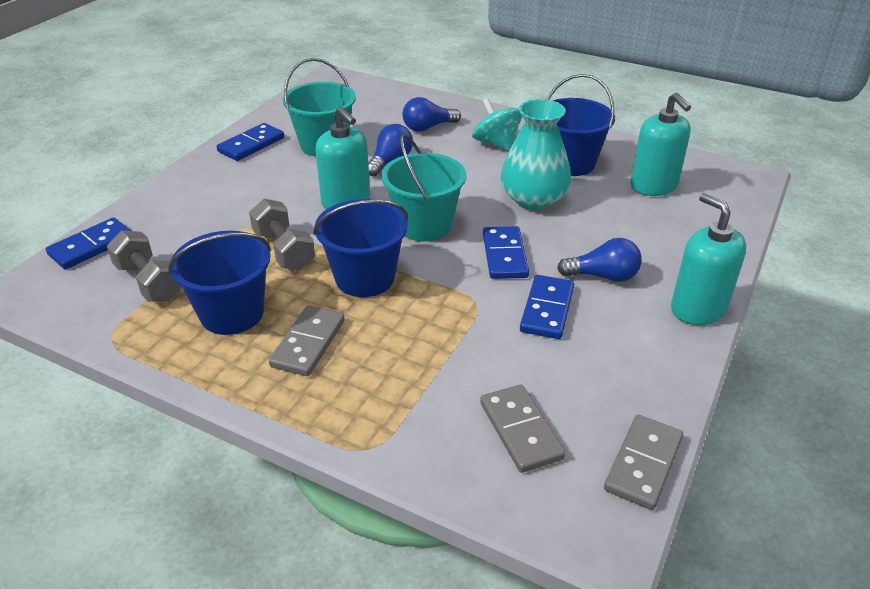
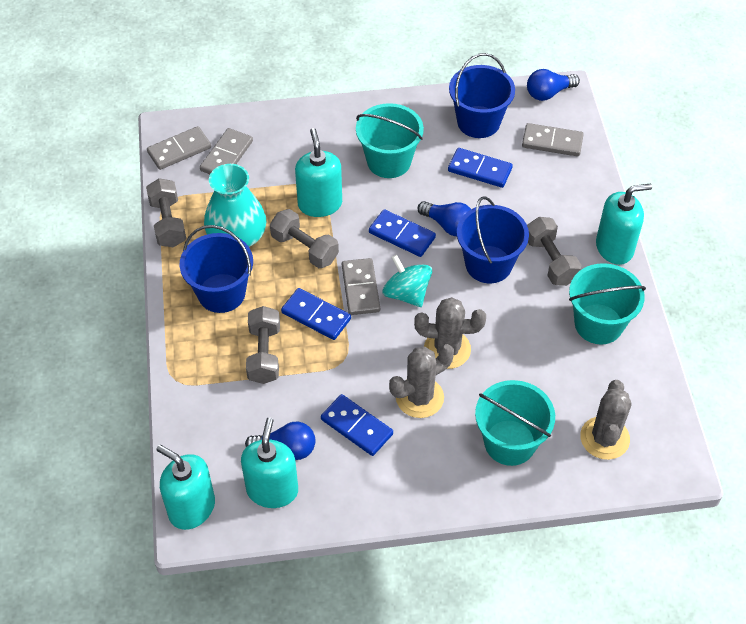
grey cactus: 0 -> 3
grey domino: 3 -> 4
grey dumbbell: 2 -> 4
turquoise bucket: 2 -> 3
turquoise soap dispenser: 3 -> 4

